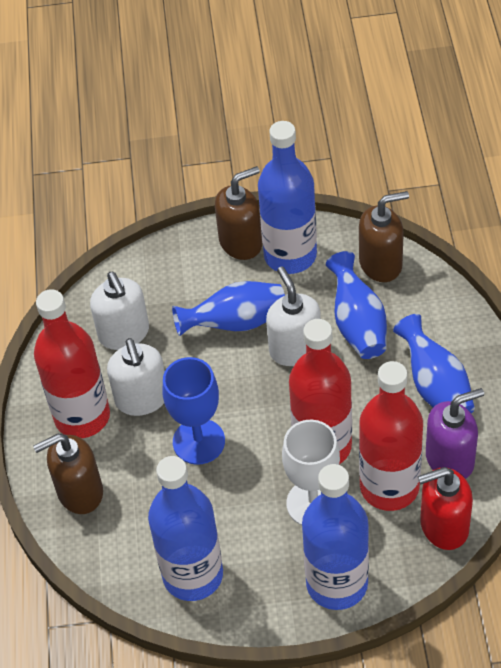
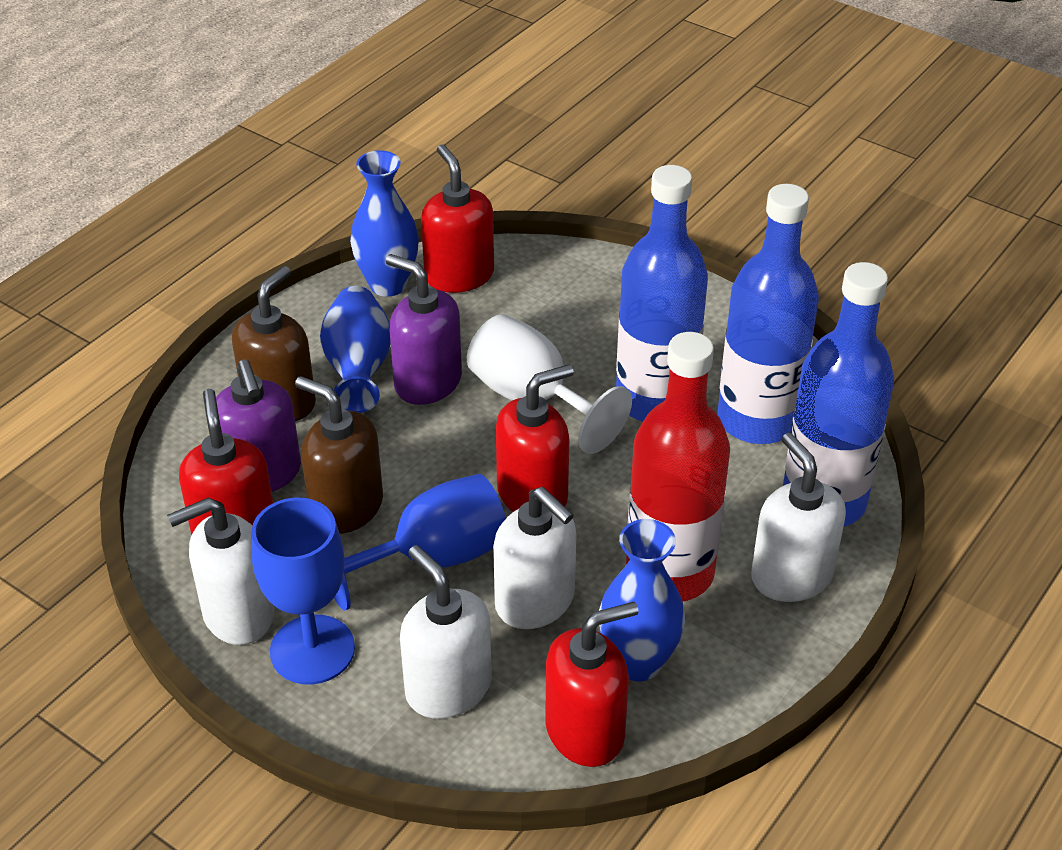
blue goblet: 1 -> 2
brown soap dispenser: 3 -> 2
purple soap dispenser: 1 -> 2
red bottle: 3 -> 1
red soap dispenser: 1 -> 4
white soap dispenser: 3 -> 4

